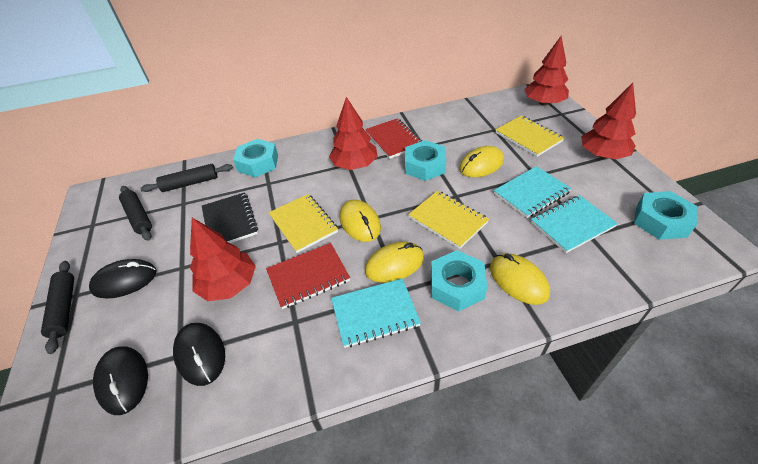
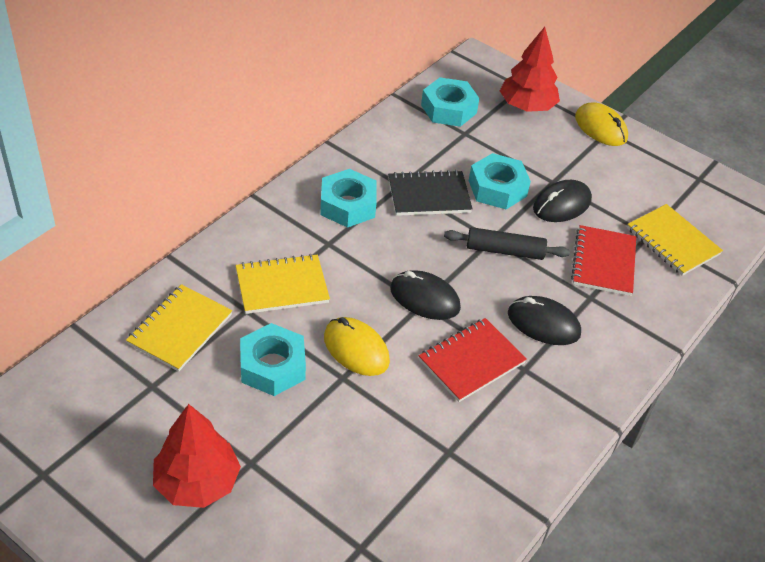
black rolling pin: 3 -> 1
red tree: 4 -> 2
turquoise notebook: 3 -> 0
yellow mouse: 4 -> 2

